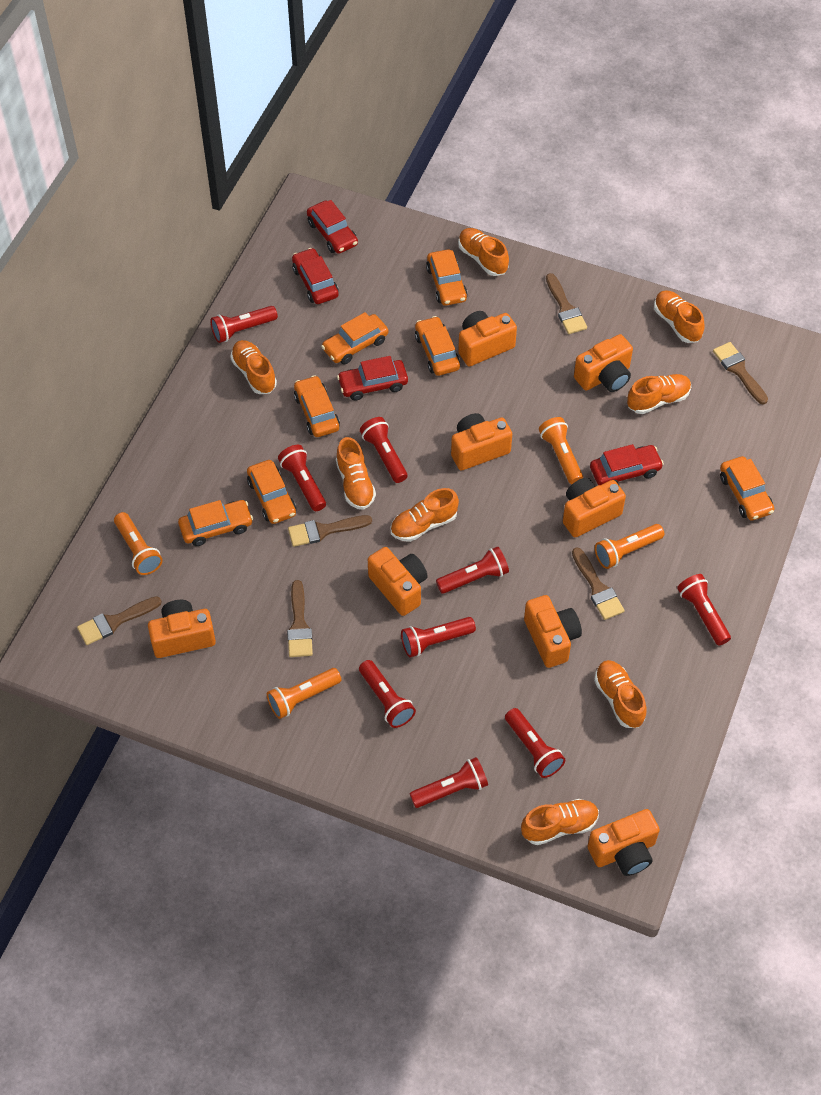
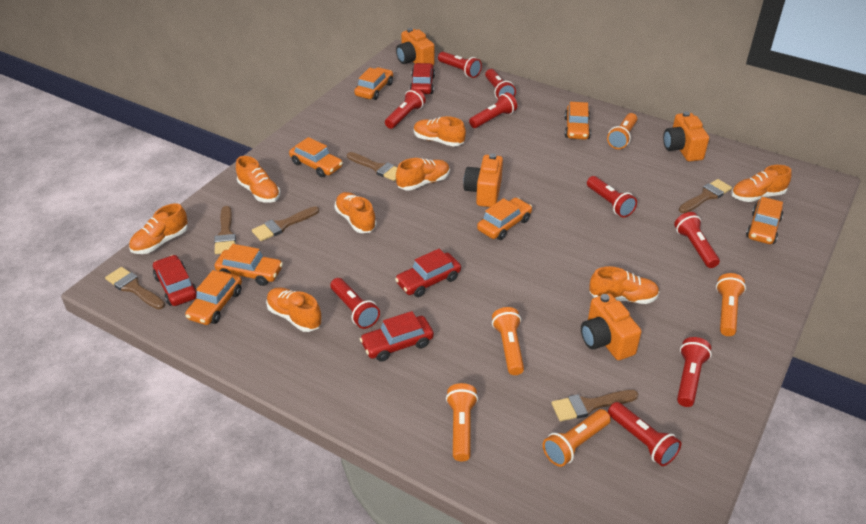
orange camera: 8 -> 4
orange flashlight: 4 -> 5

